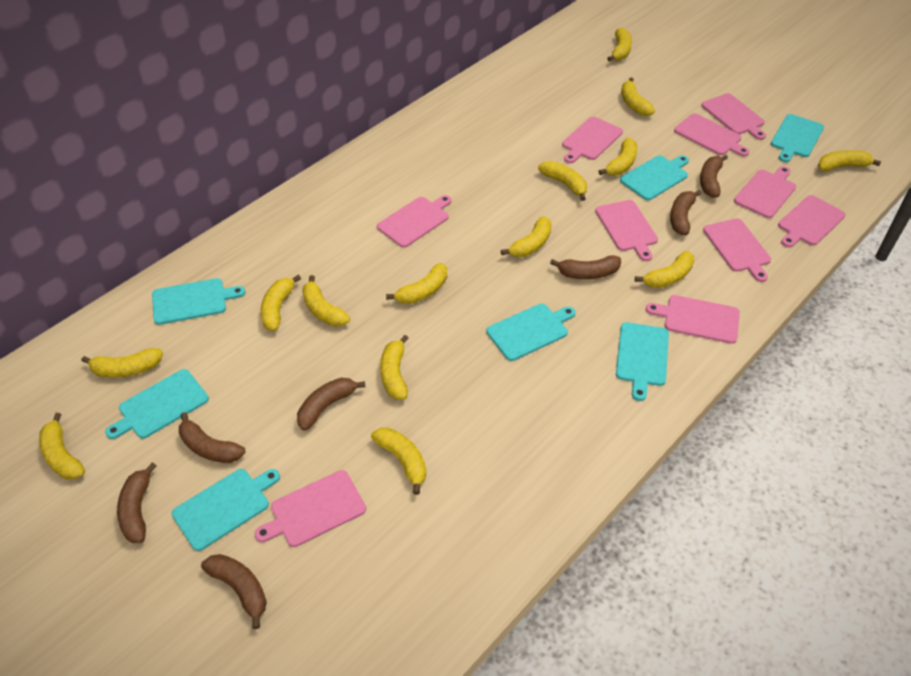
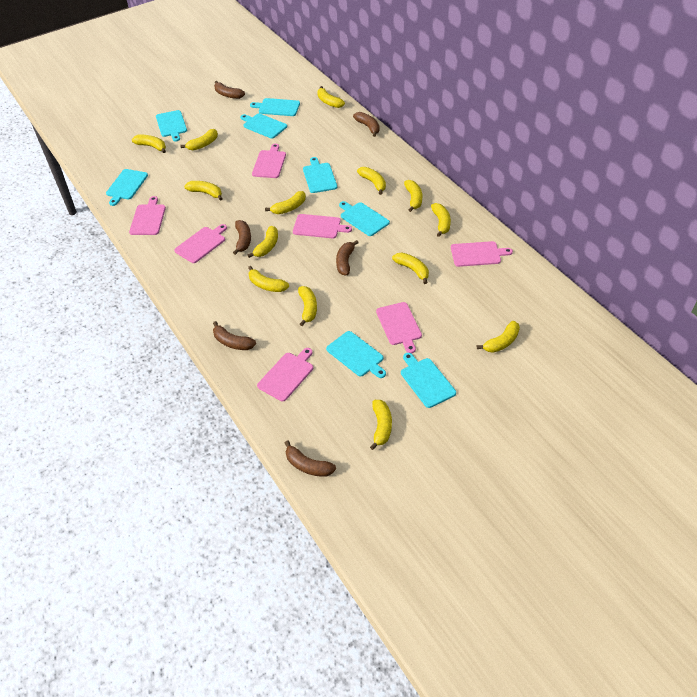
brown banana: 7 -> 6
pink cutting board: 10 -> 7
turquoise cutting board: 7 -> 8

